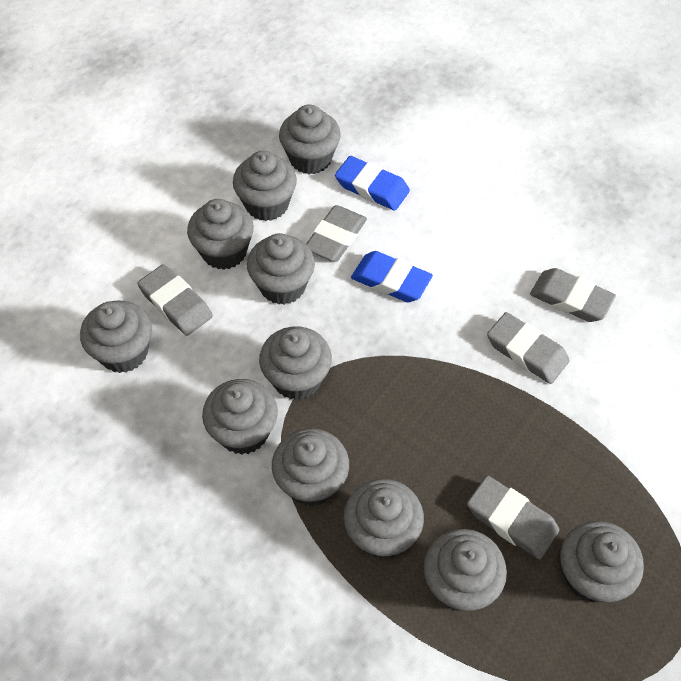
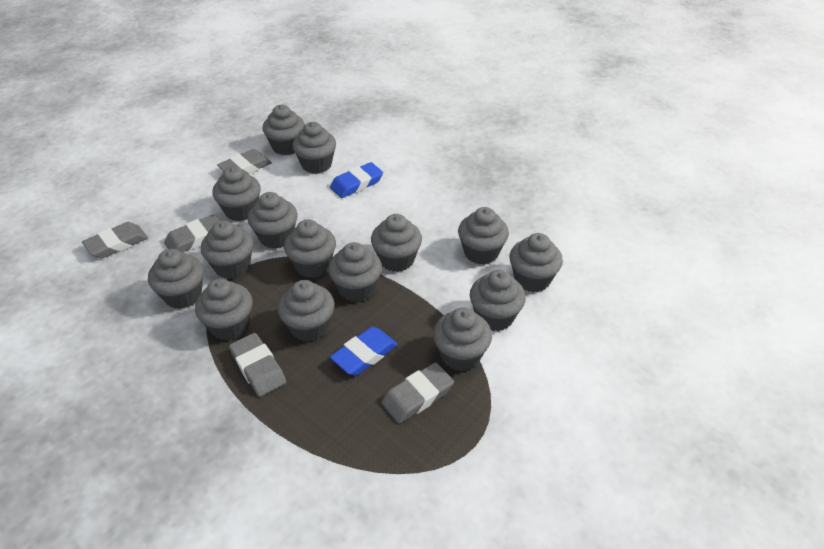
grey cupcake: 11 -> 15

